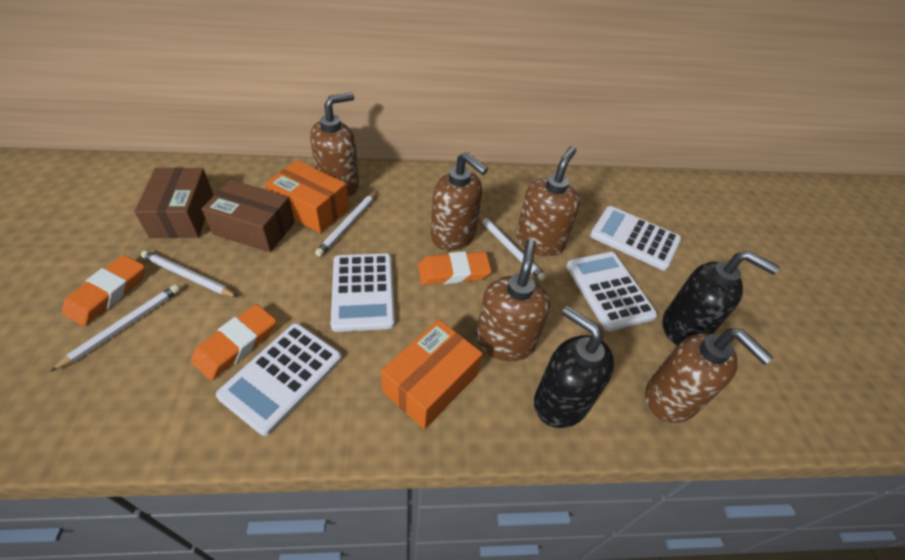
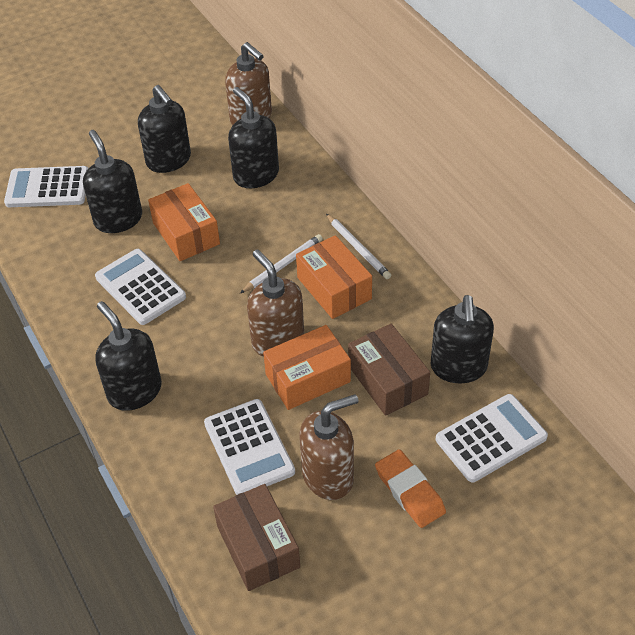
black soap dispenser: 2 -> 5
brown soap dispenser: 5 -> 3
orange box: 2 -> 3
orange eraser: 3 -> 1
white pencil: 4 -> 2

